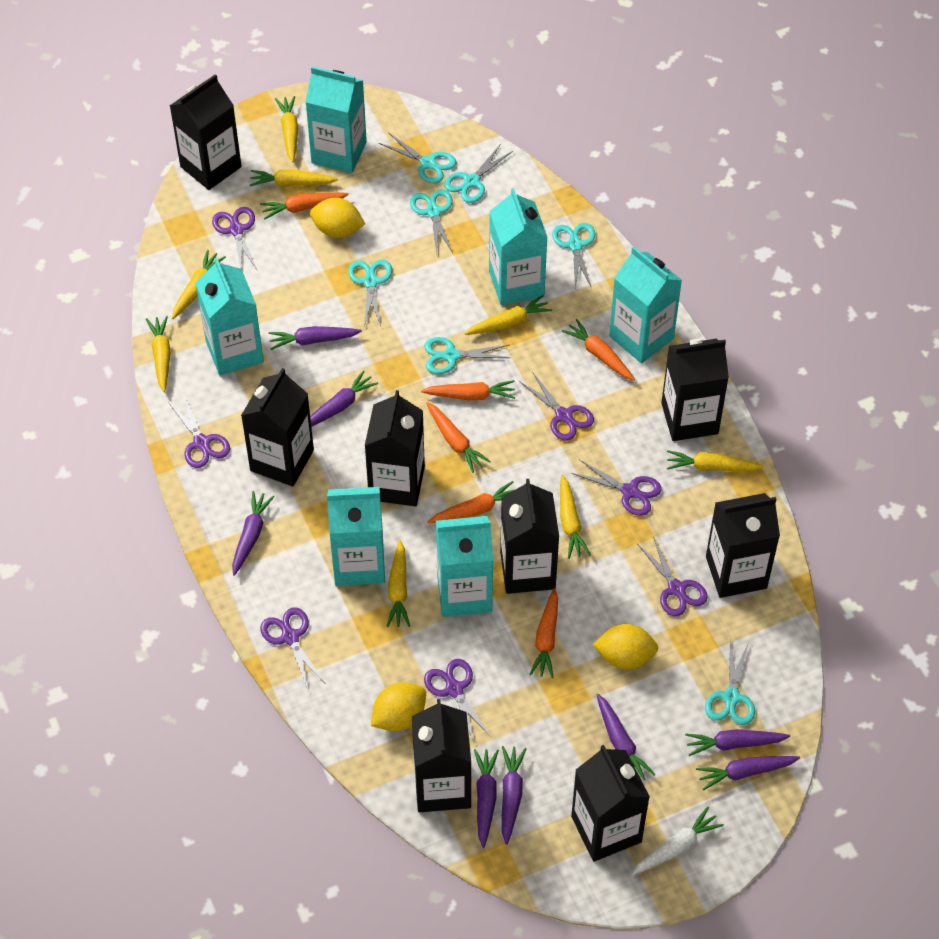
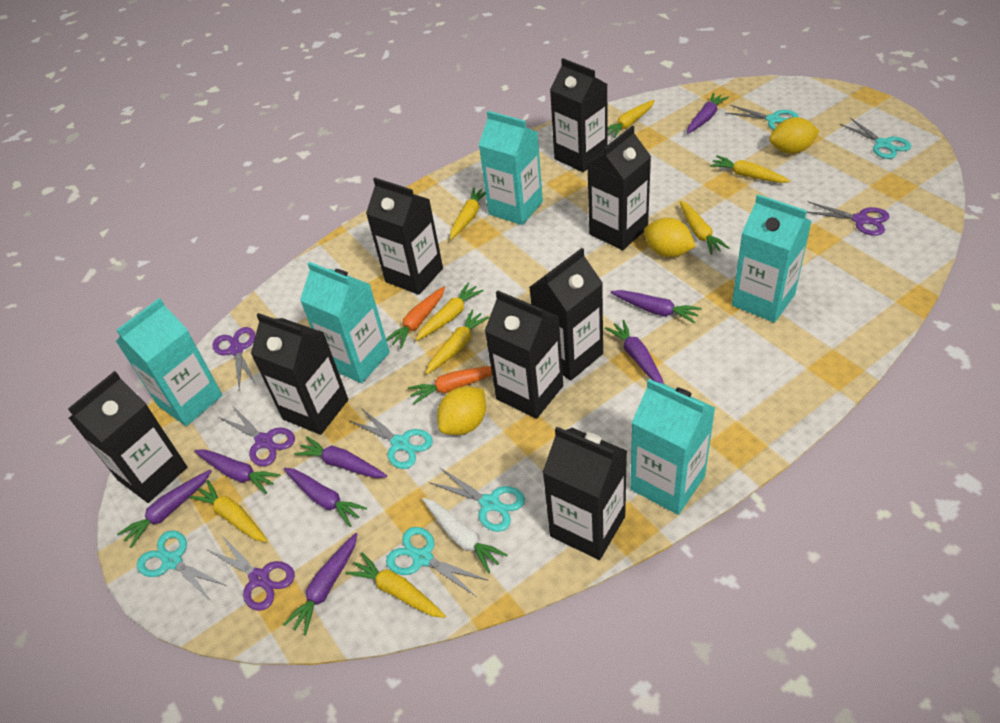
orange carrot: 6 -> 2
purple scissors: 7 -> 4
turquoise carton: 6 -> 5
turquoise scissors: 7 -> 6

